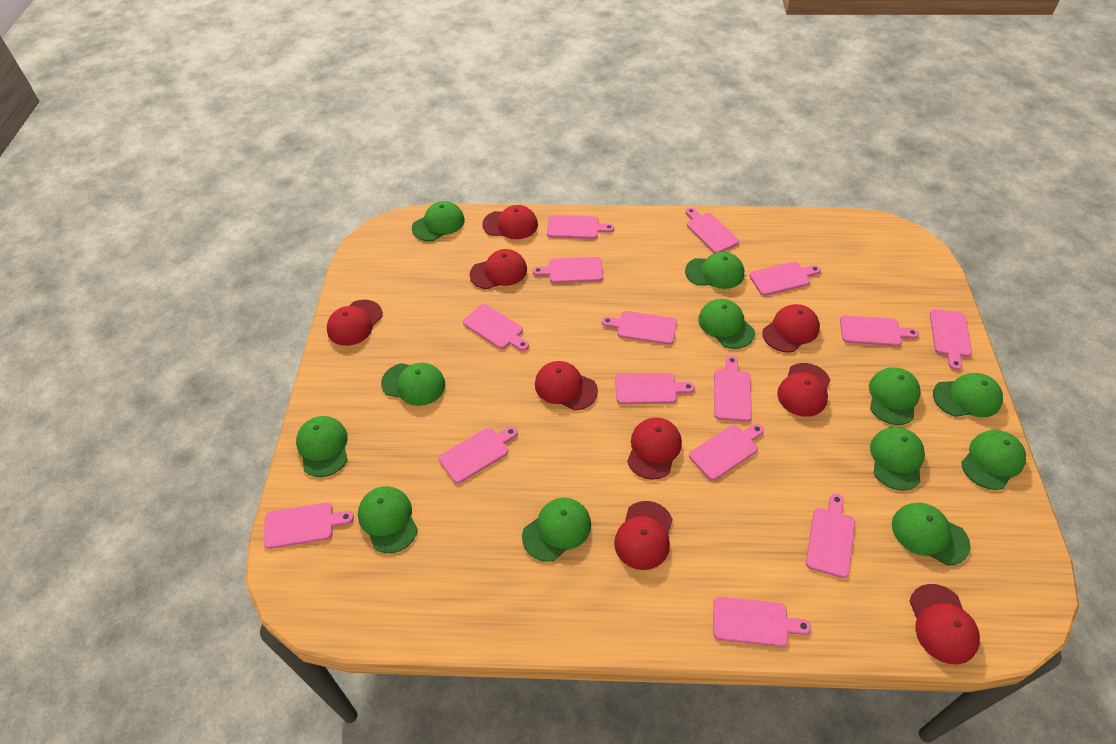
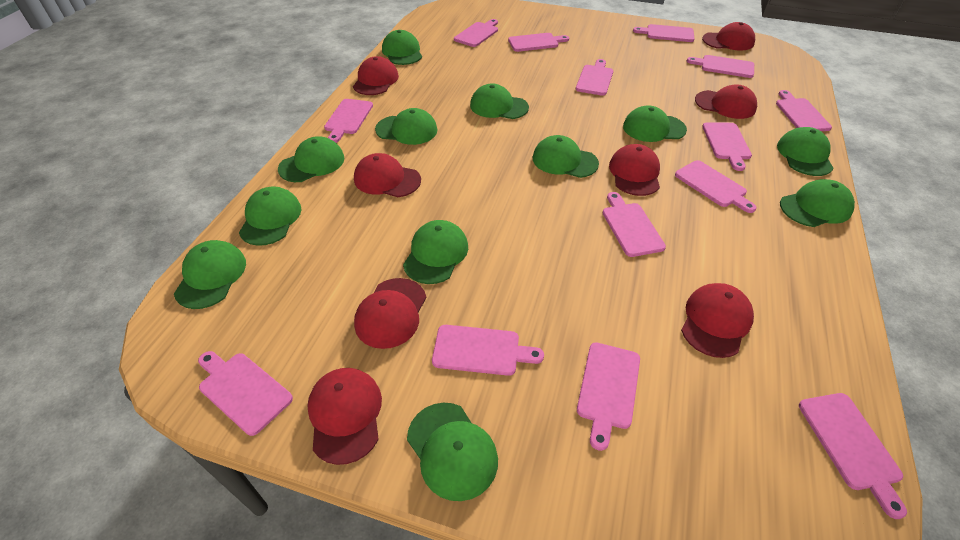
pink cutting board: 15 -> 14
red cap: 9 -> 8

